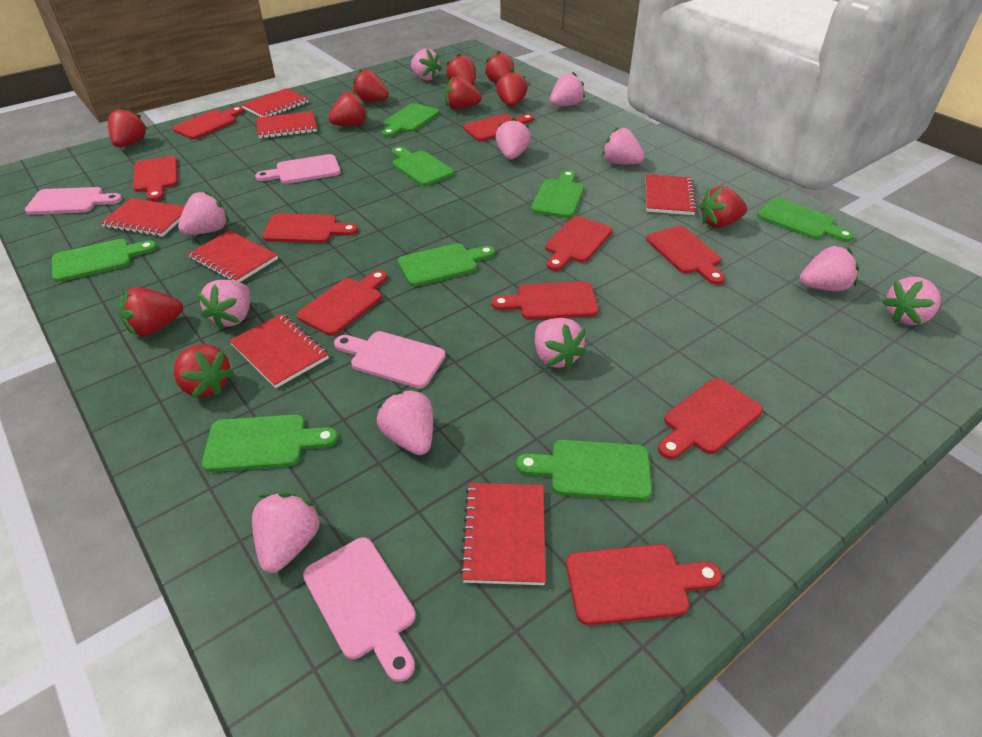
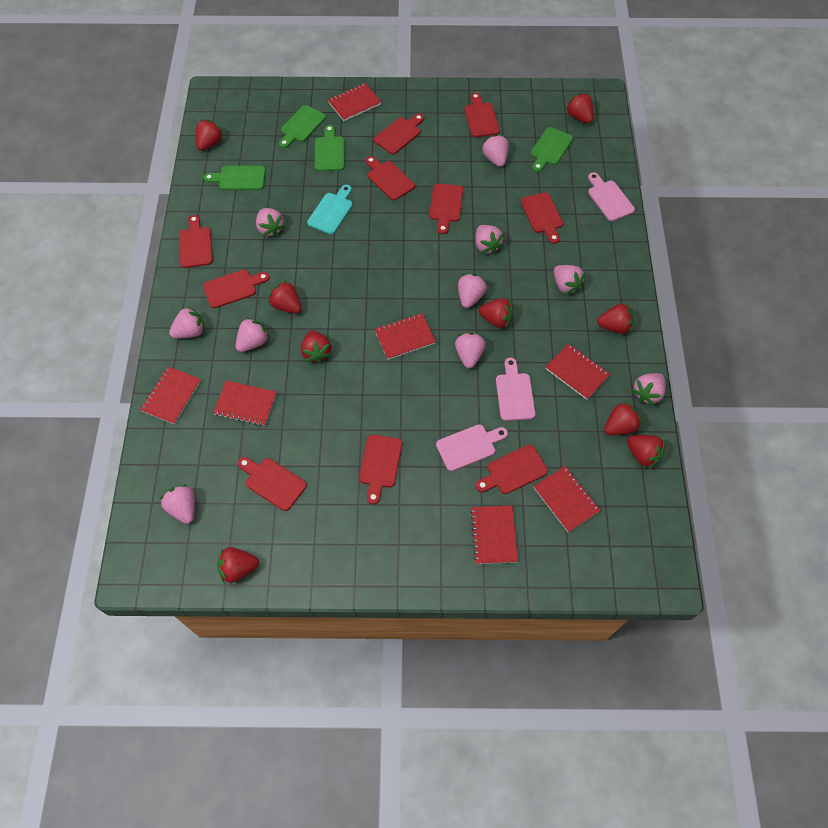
green cutting board: 8 -> 4
pink cutting board: 4 -> 3
pink strawberry: 11 -> 10
red strawberry: 10 -> 9
turquoise cutting board: 0 -> 1

